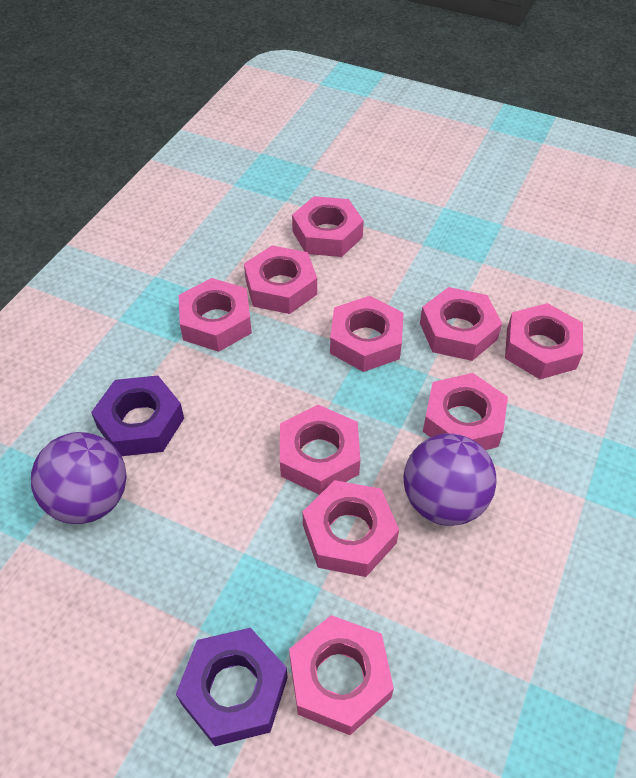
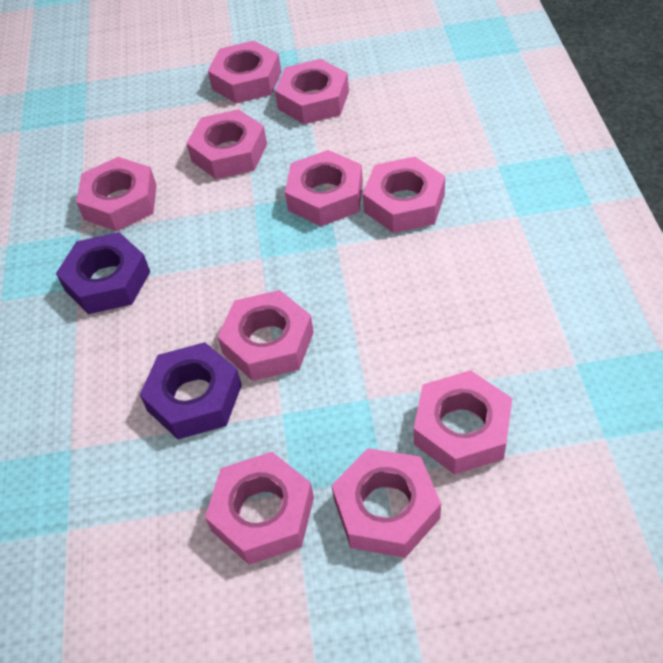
purple ball: 2 -> 0

